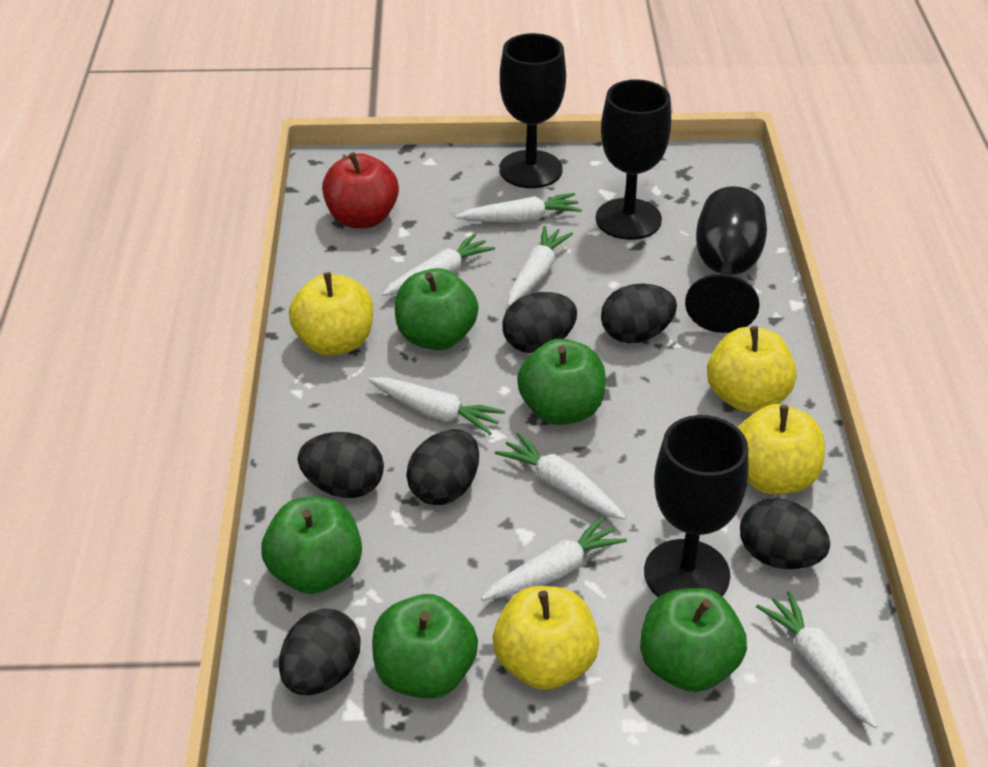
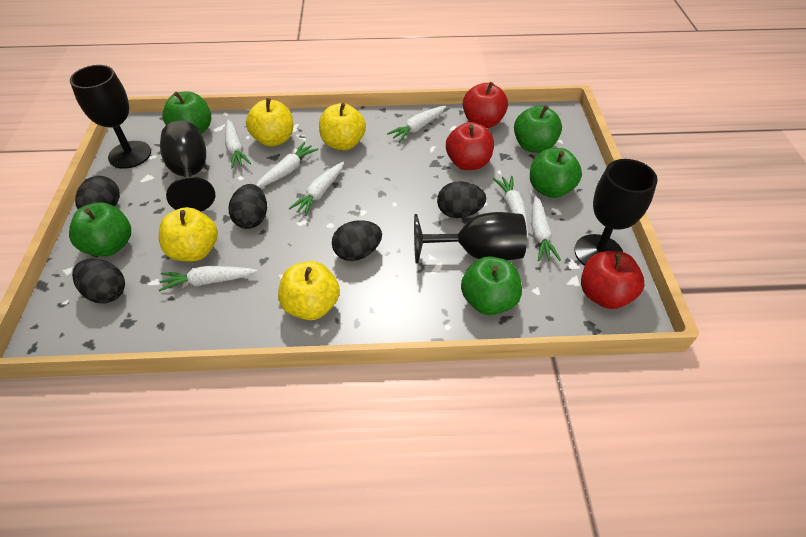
black egg: 6 -> 5
red apple: 1 -> 3

